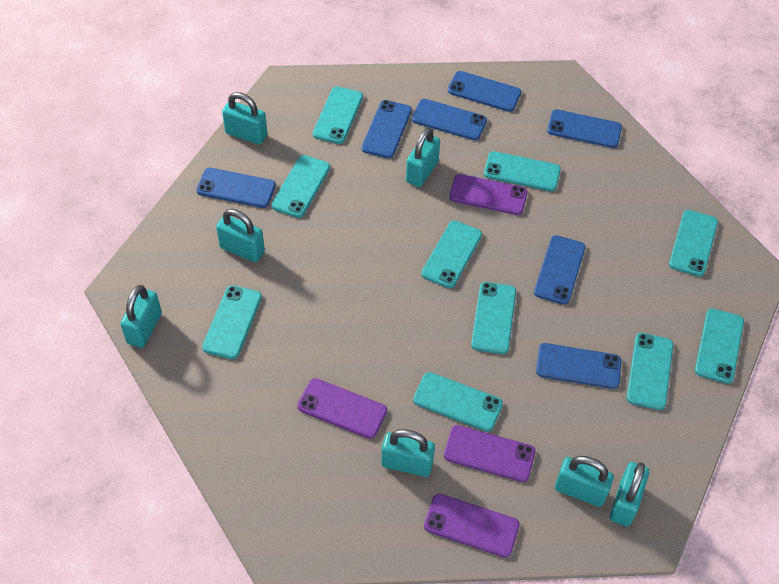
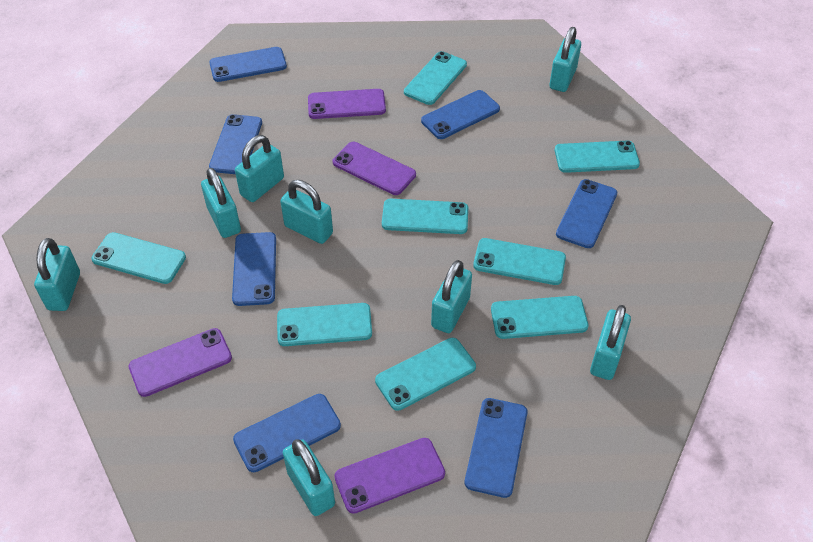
turquoise padlock: 7 -> 8
turquoise phone: 10 -> 8

